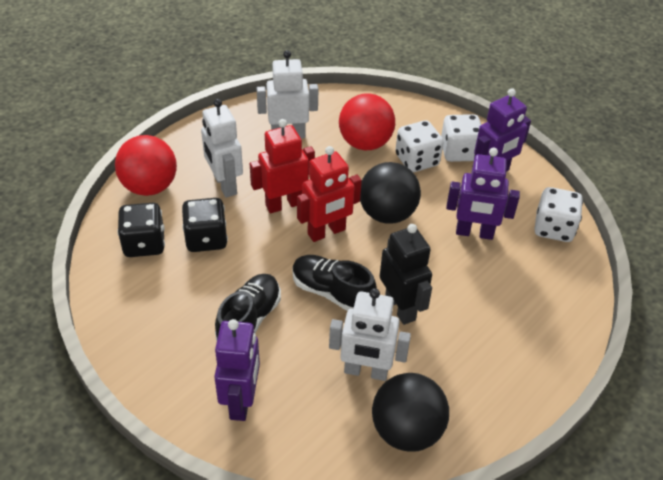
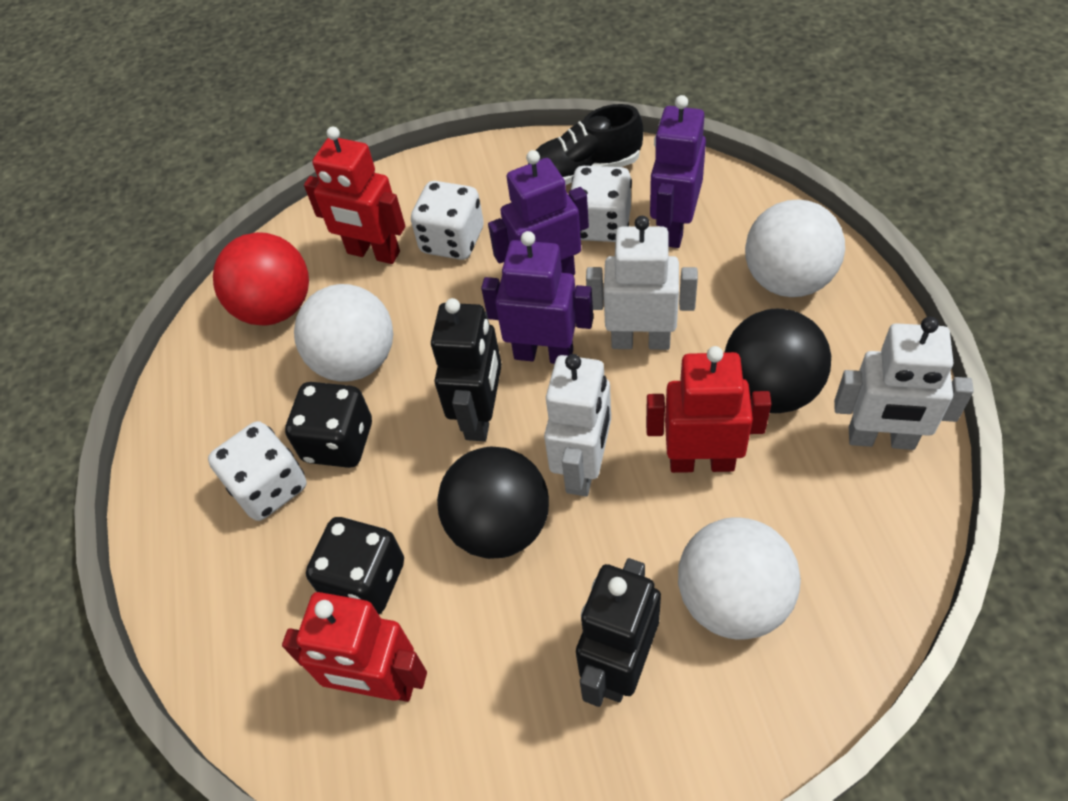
black robot: 1 -> 2
black shoe: 2 -> 1
red ball: 2 -> 1
red robot: 2 -> 3
white ball: 0 -> 3

